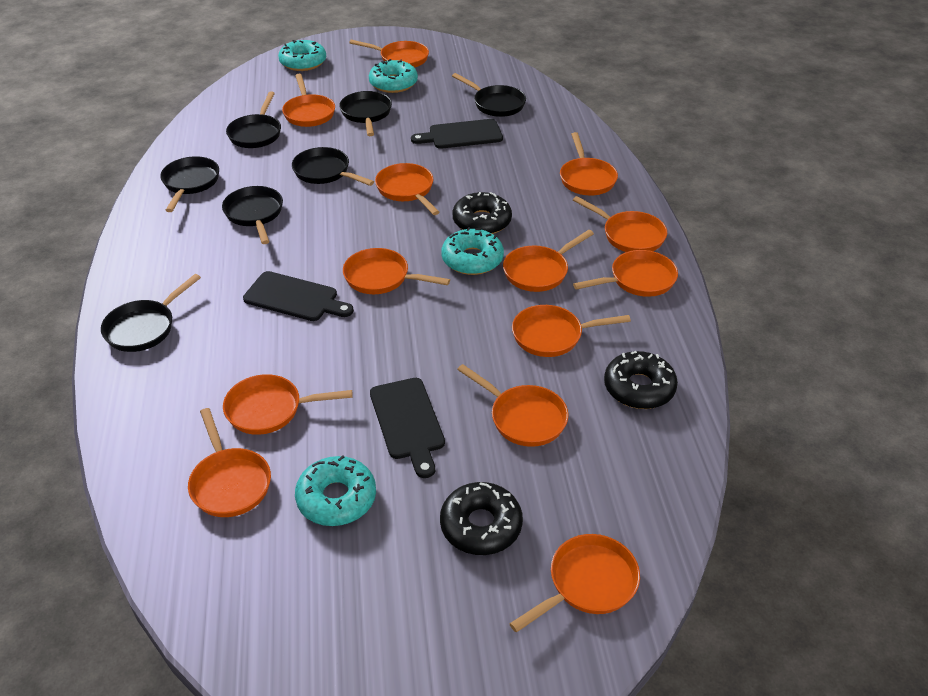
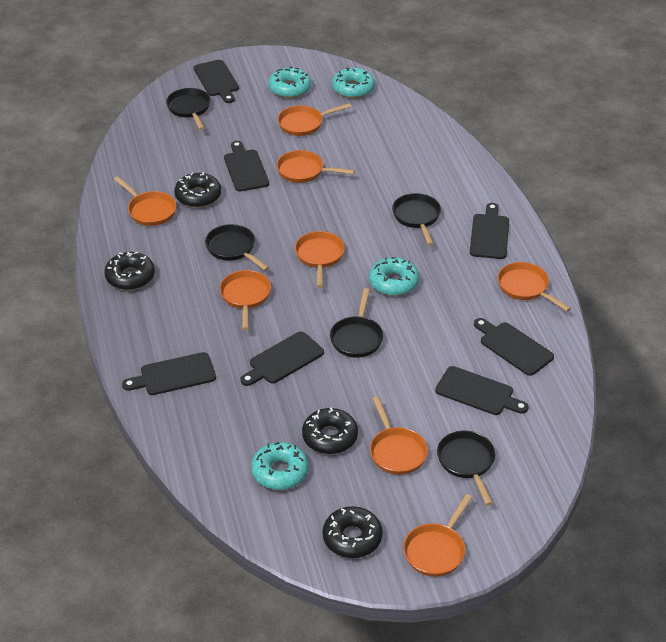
black cutting board: 3 -> 7
black donut: 3 -> 4
black pan: 7 -> 5
orange pan: 13 -> 8

